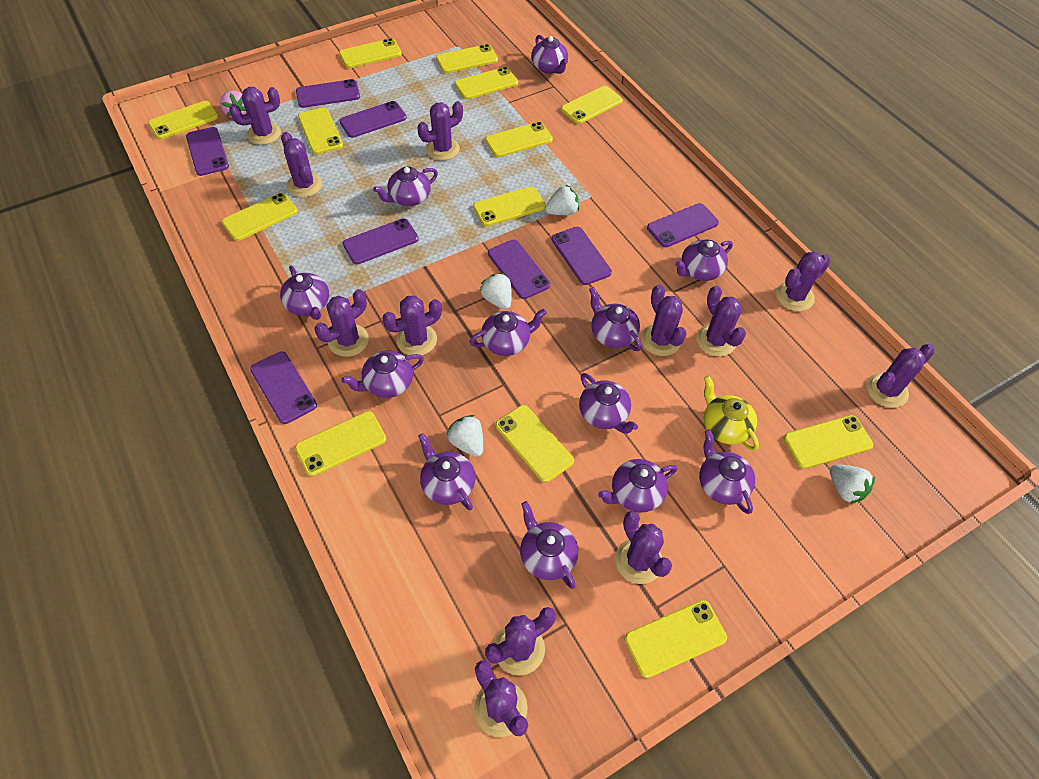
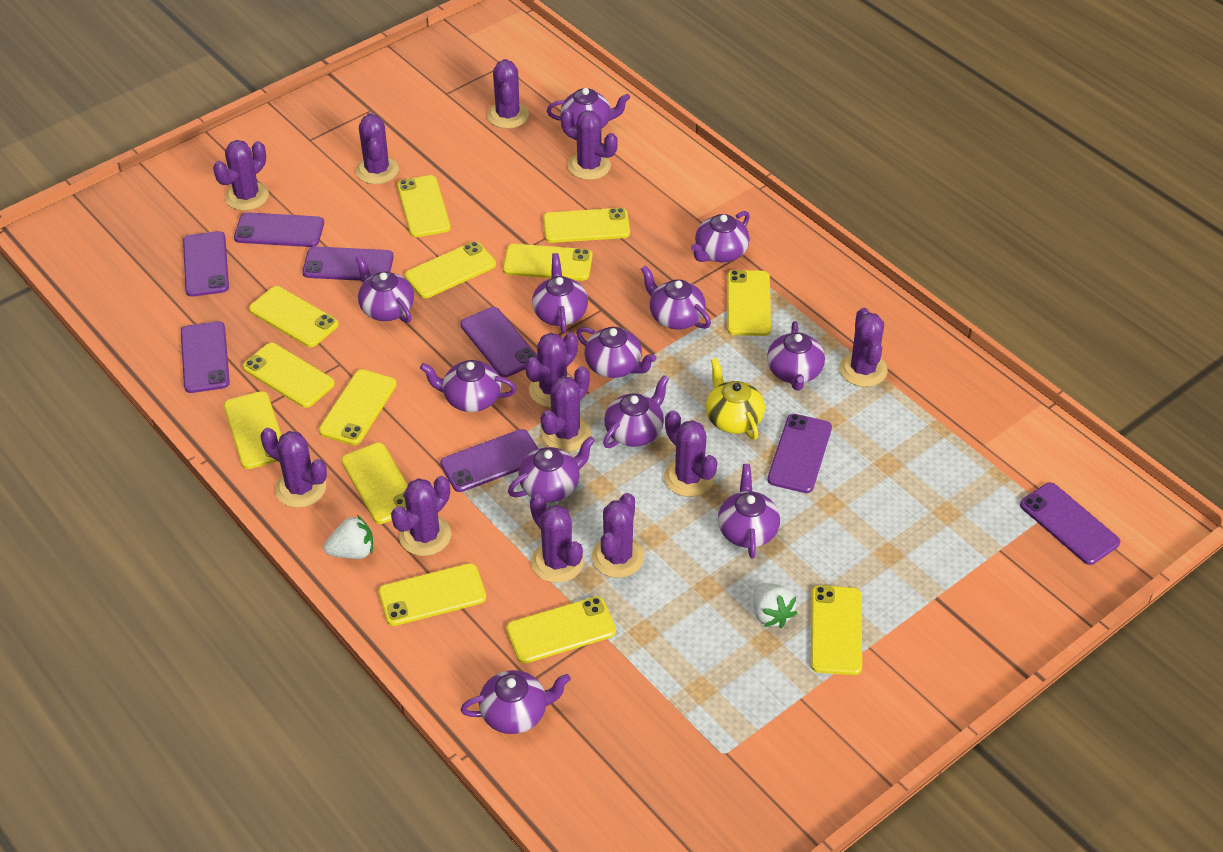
pink strawberry: 1 -> 0
white strawberry: 4 -> 2

